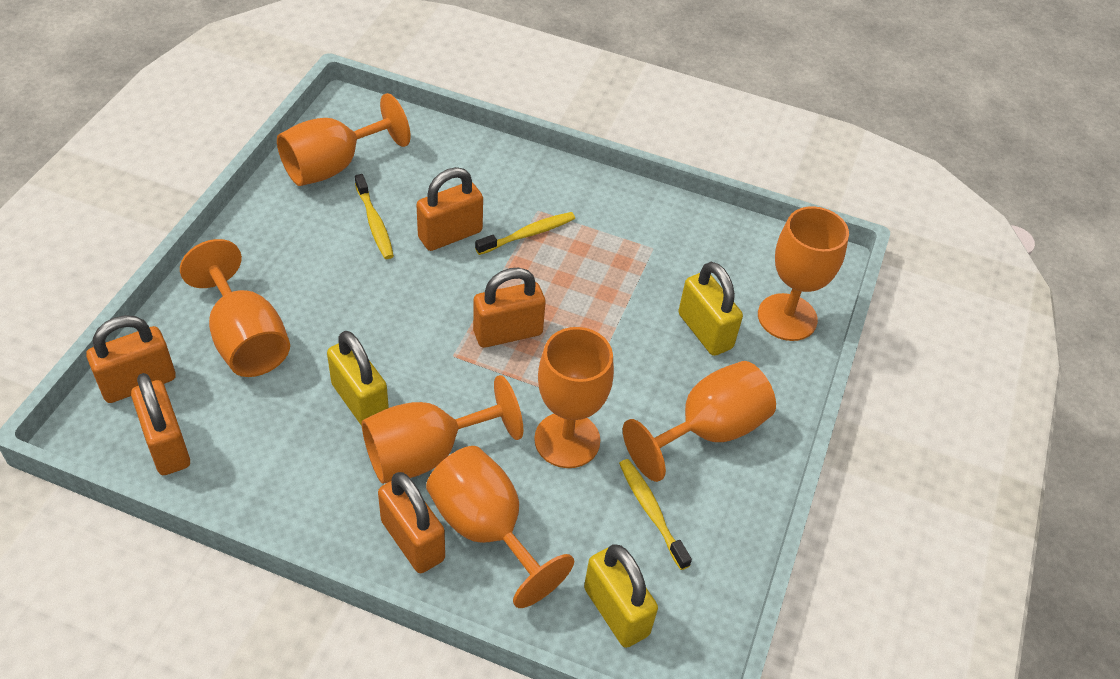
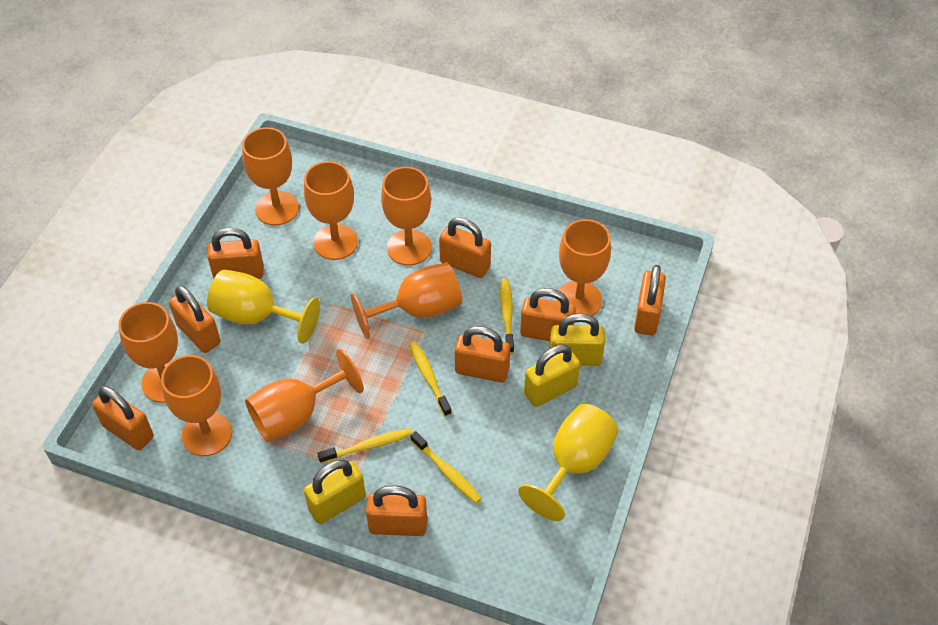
orange goblet: 7 -> 8
orange padlock: 5 -> 8
yellow goblet: 0 -> 2
yellow toothbrush: 3 -> 4

